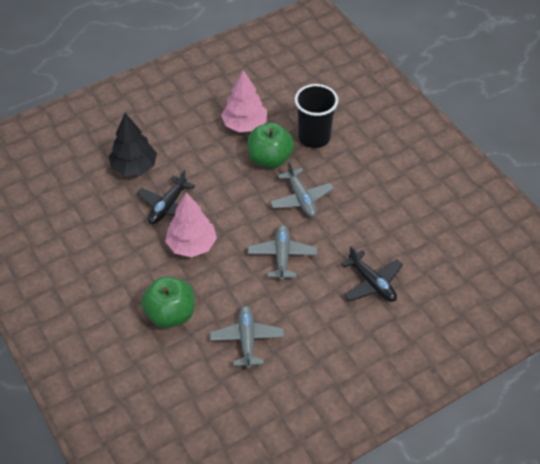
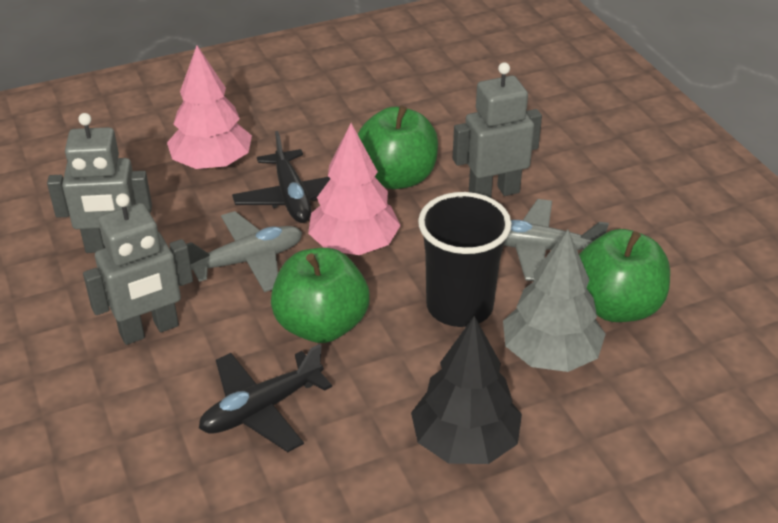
green apple: 2 -> 3
grey plane: 3 -> 2
grey robot: 0 -> 3
grey tree: 0 -> 1

